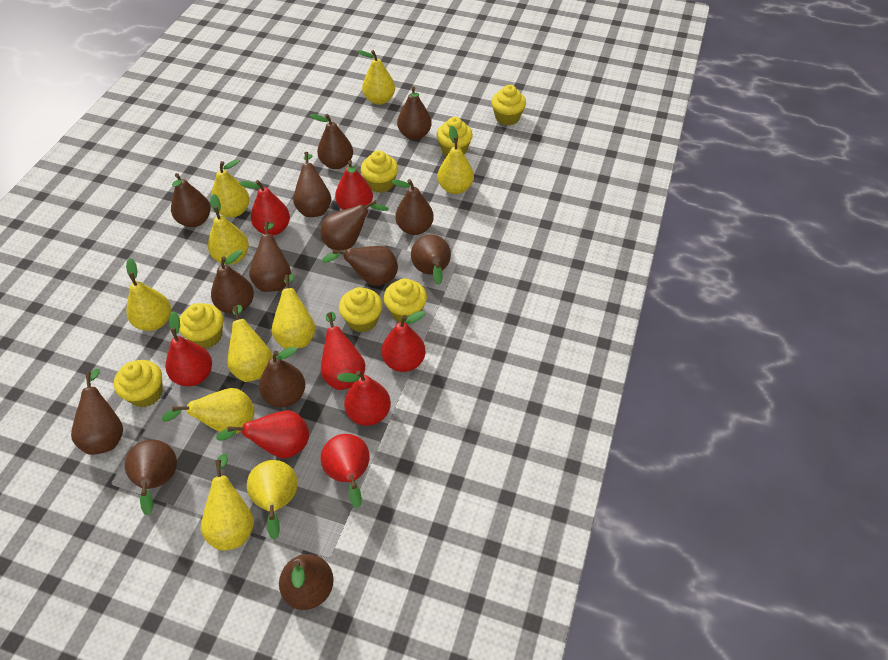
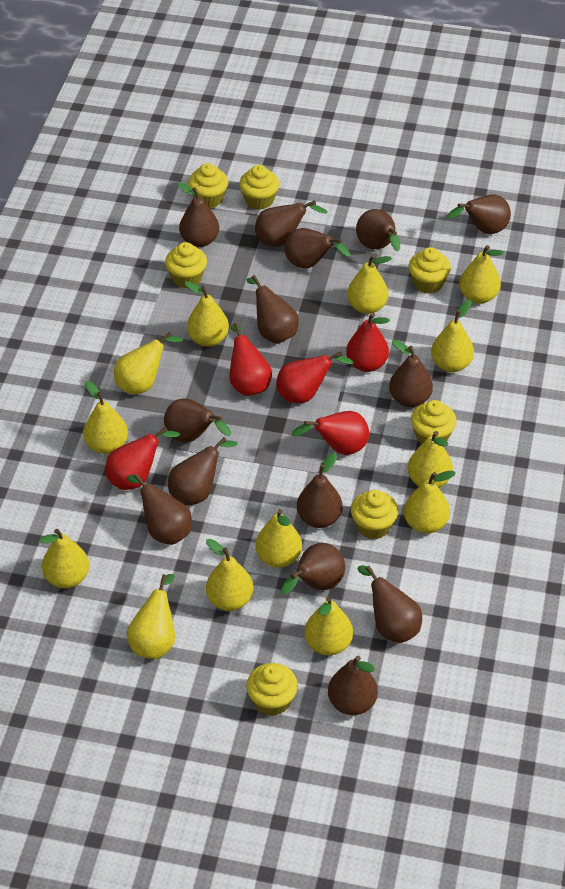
red pear: 8 -> 5
yellow pear: 10 -> 13

